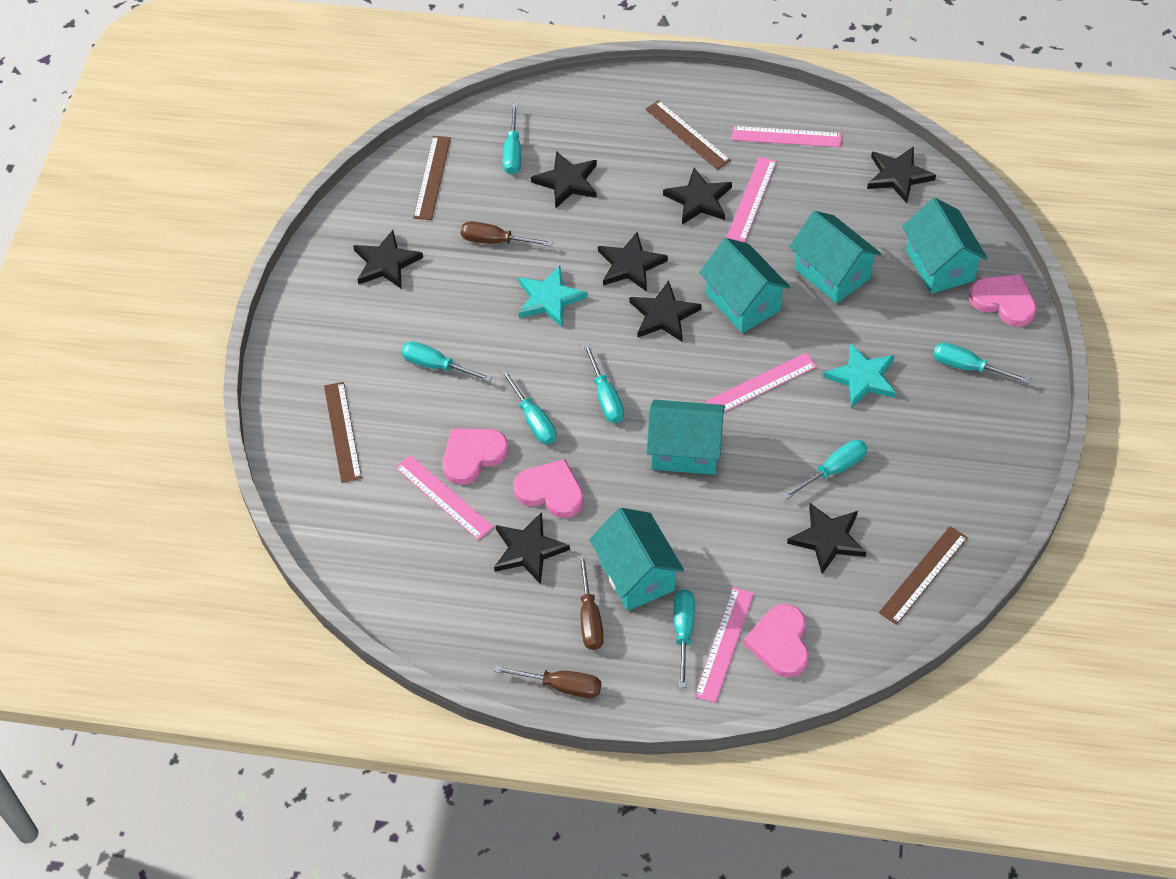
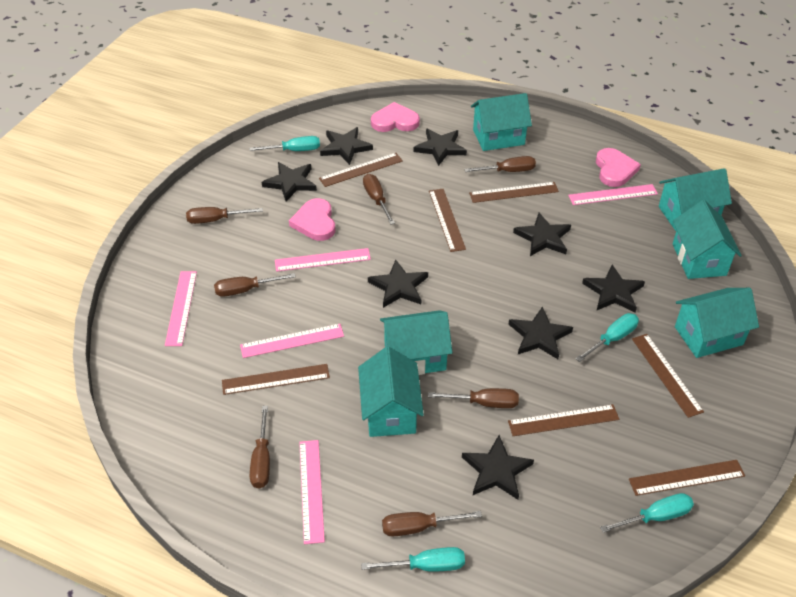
brown ruler: 4 -> 7
brown screwdriver: 3 -> 7
pink heart: 4 -> 3
turquoise house: 5 -> 6
turquoise screwdriver: 7 -> 4
turquoise star: 2 -> 0

